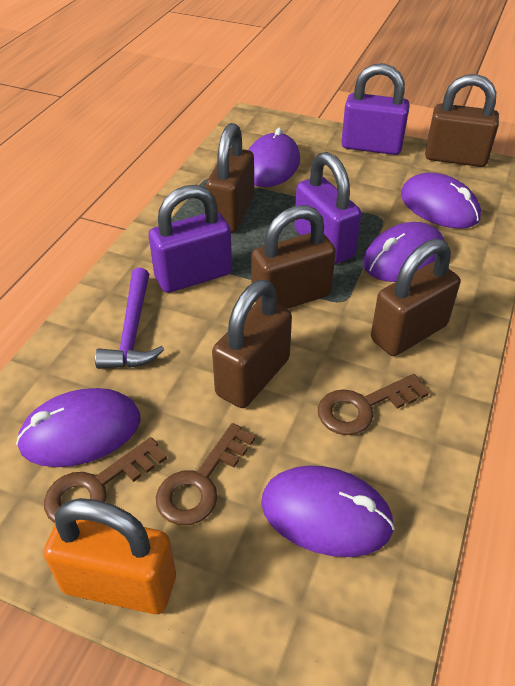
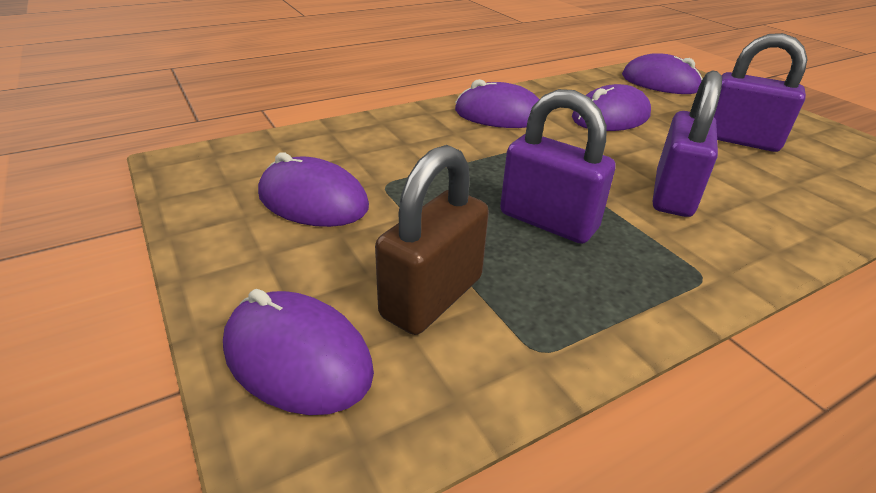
brown key: 3 -> 0
brown padlock: 5 -> 1
orange padlock: 1 -> 0
purple hammer: 1 -> 0

